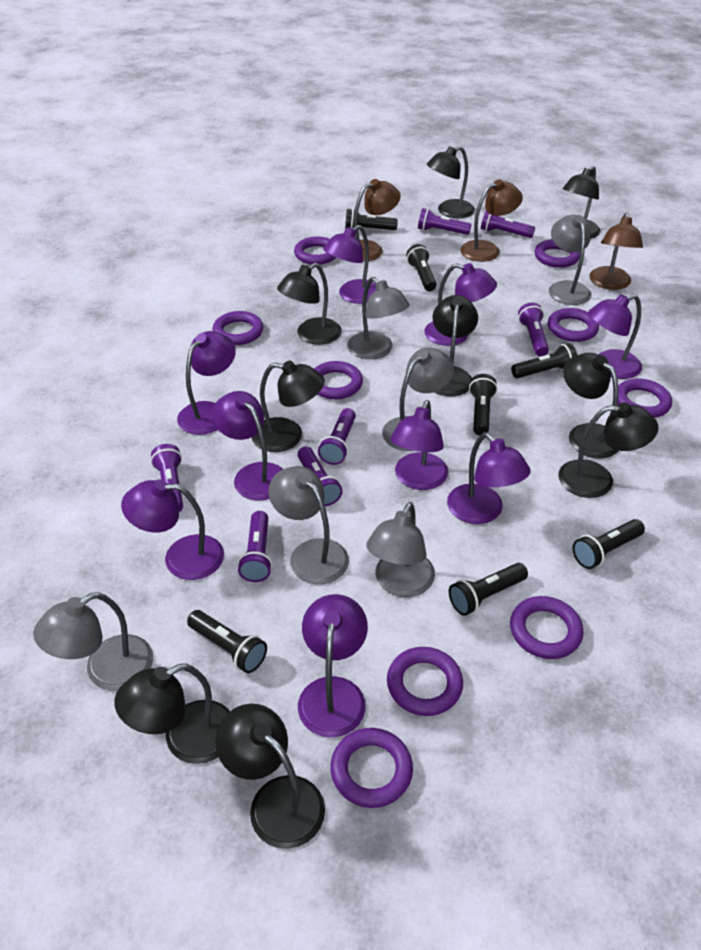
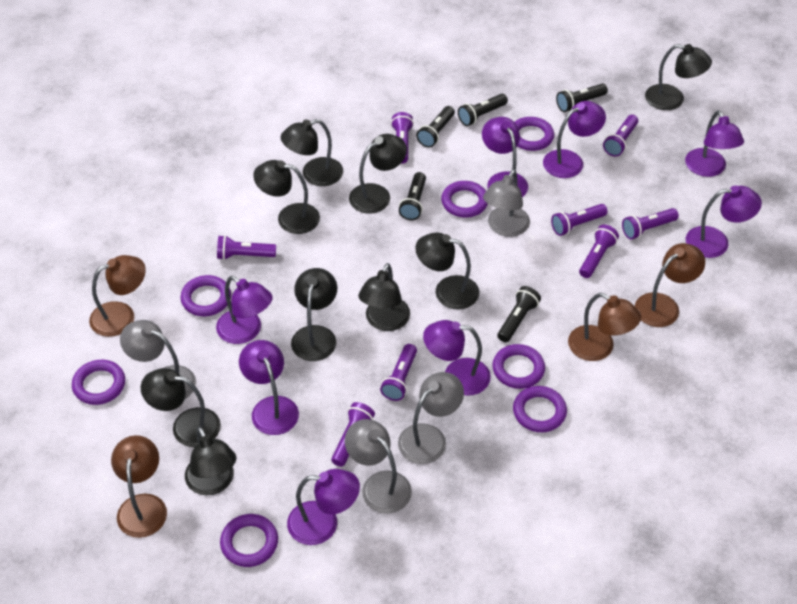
black flashlight: 7 -> 5
brown lamp: 3 -> 4
grey lamp: 6 -> 4
purple flashlight: 7 -> 8
purple lamp: 9 -> 8
purple ring: 9 -> 7

